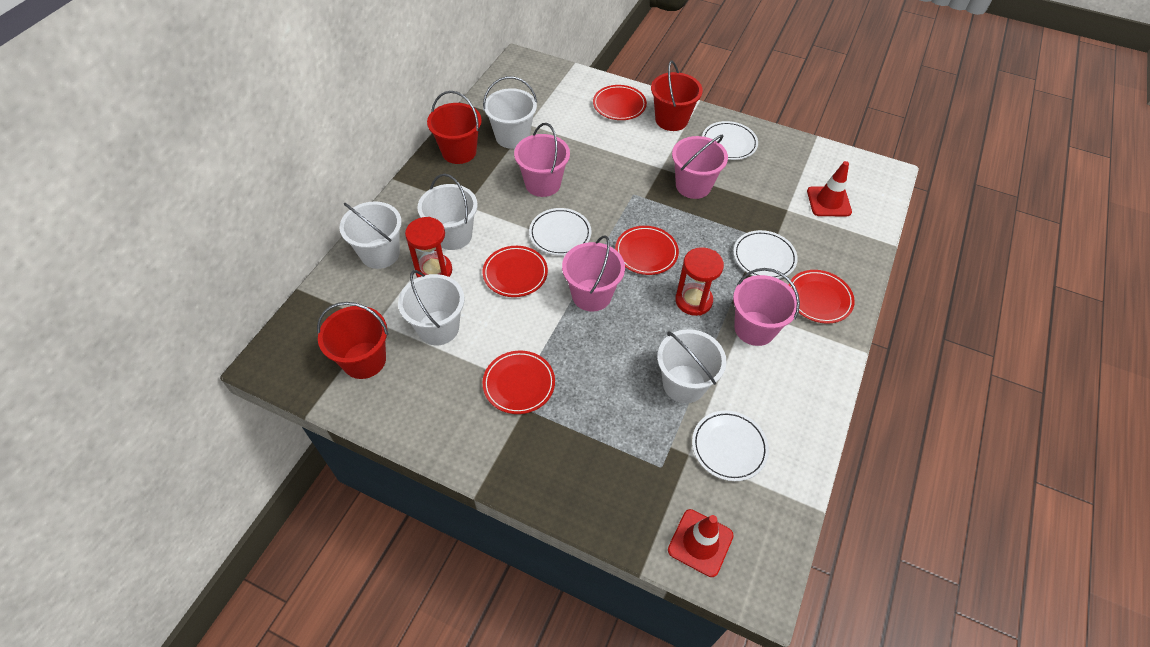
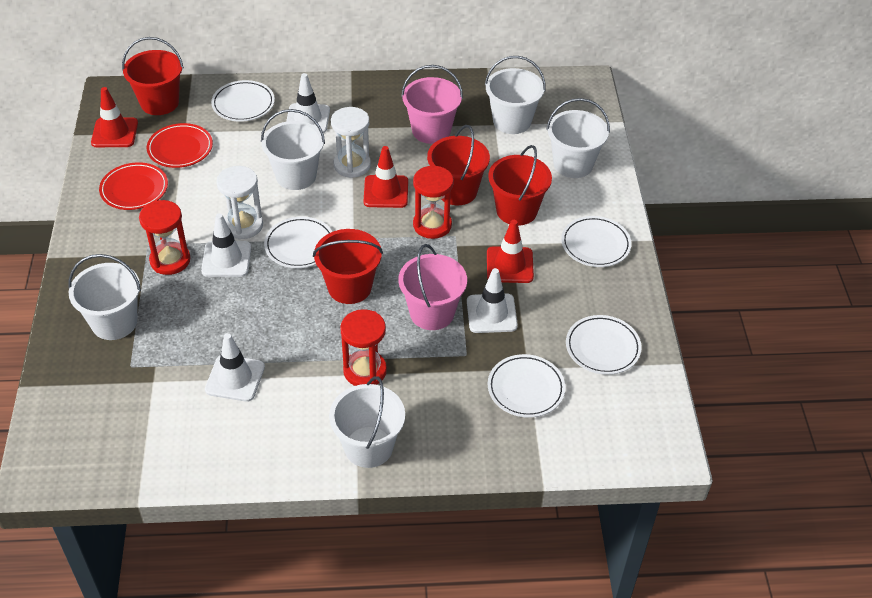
pink bucket: 4 -> 2
red bucket: 3 -> 4
red hourglass: 2 -> 3
red plate: 5 -> 2
red traffic cone: 2 -> 3
white hourglass: 0 -> 2
white plate: 4 -> 5
white traffic cone: 0 -> 4

